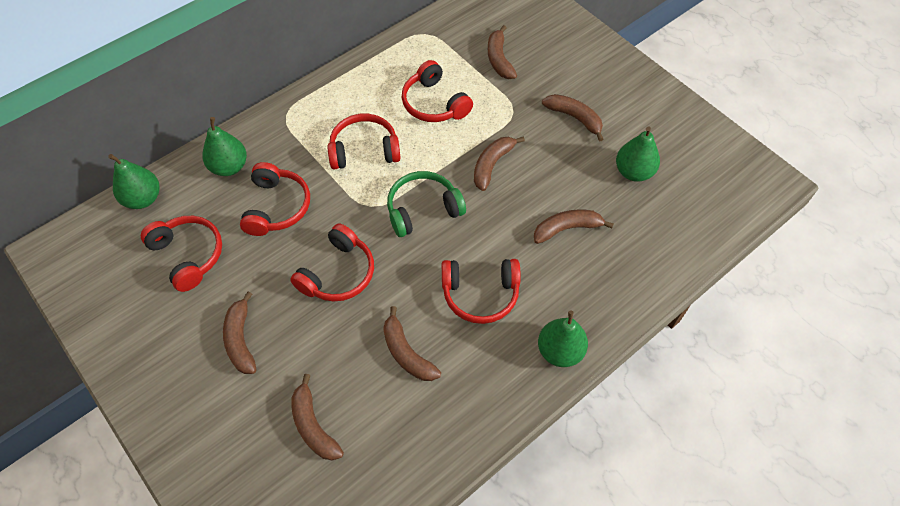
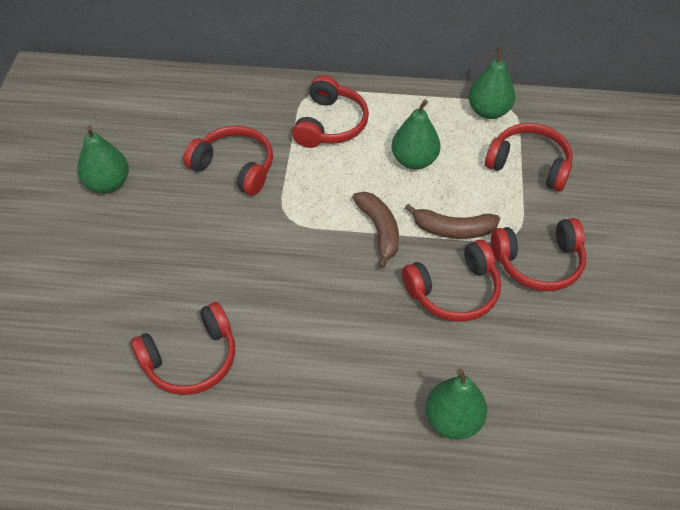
brown banana: 7 -> 2
green headphones: 1 -> 0

